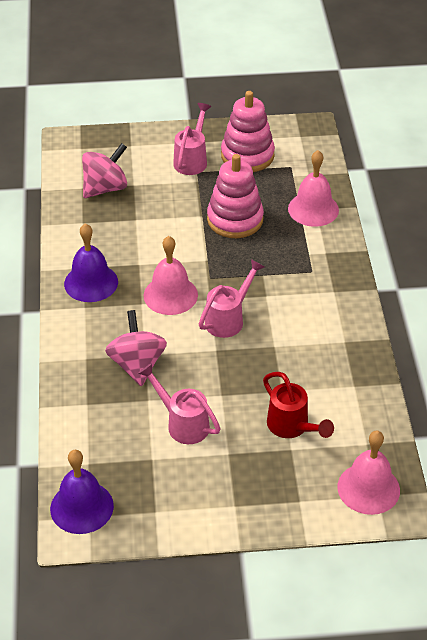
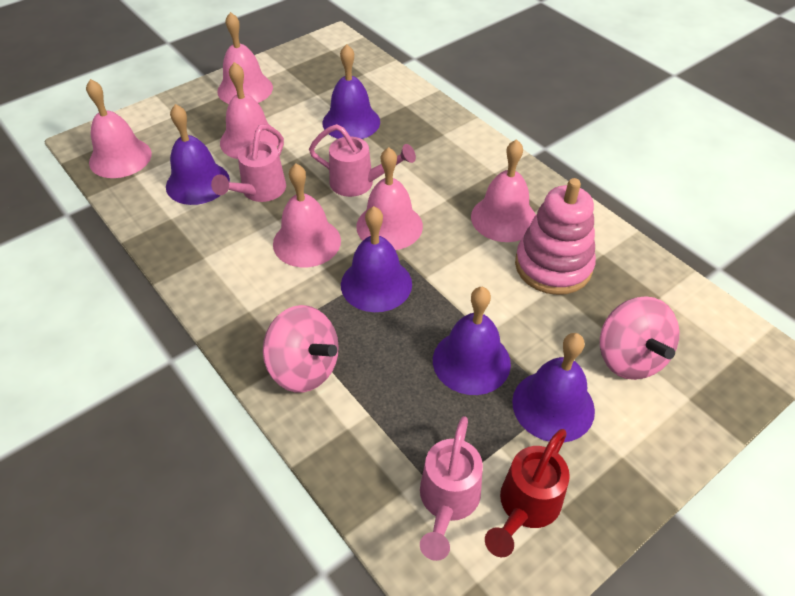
pink bell: 3 -> 6
pink stacking toy: 2 -> 1
purple bell: 2 -> 5

